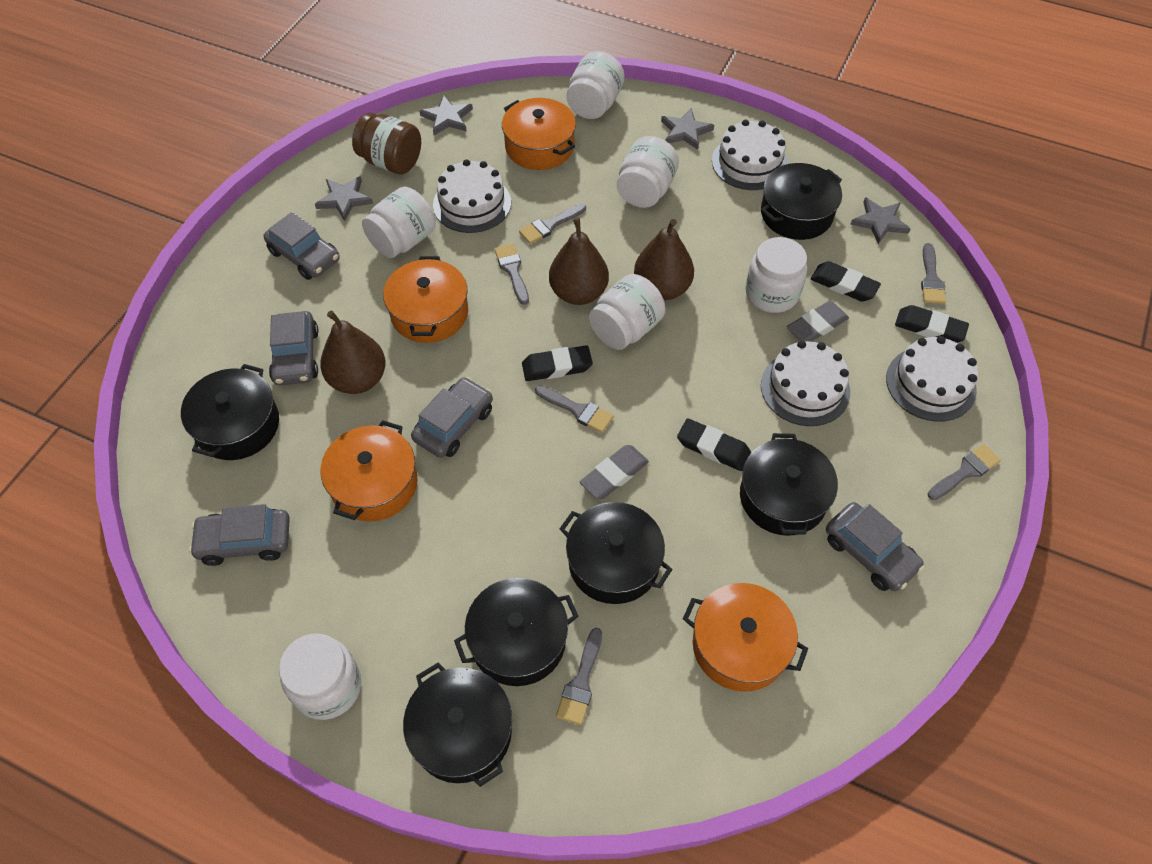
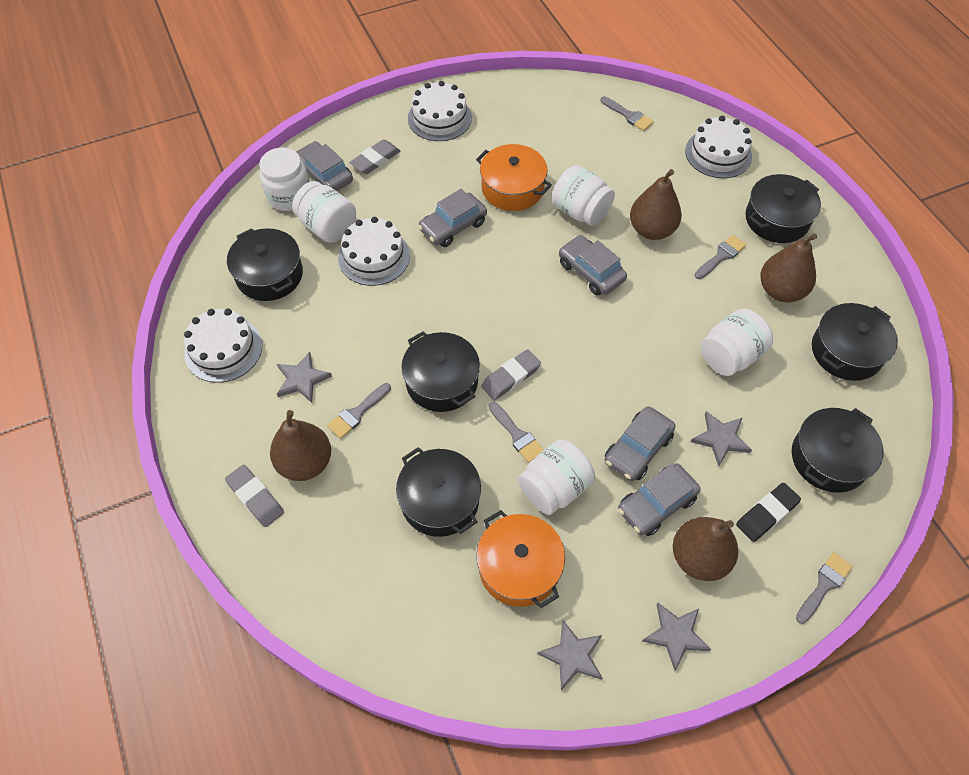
black eraser: 4 -> 1
brown jar: 1 -> 0
brown pear: 3 -> 4
grey brush: 6 -> 5
grey eraser: 2 -> 3
orange pot: 4 -> 2
white jar: 6 -> 5

